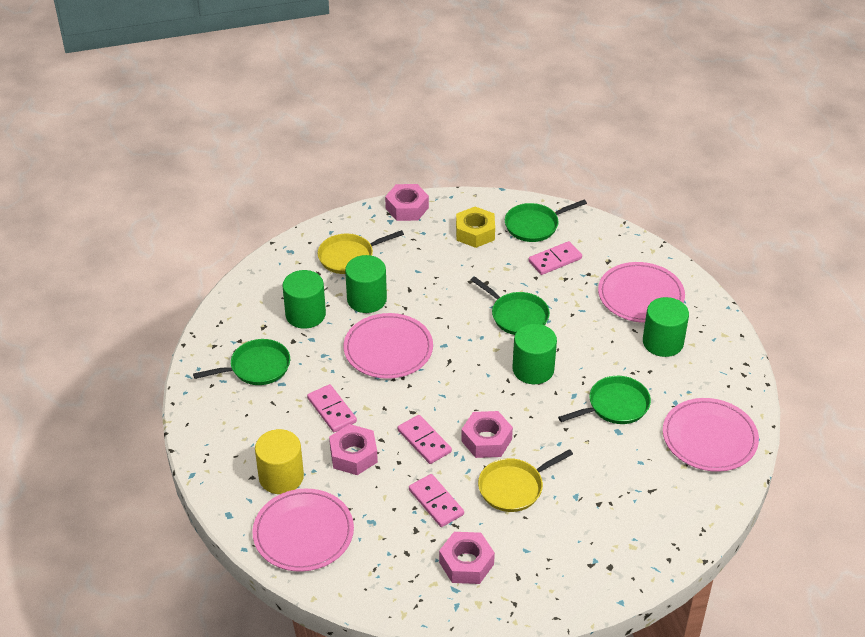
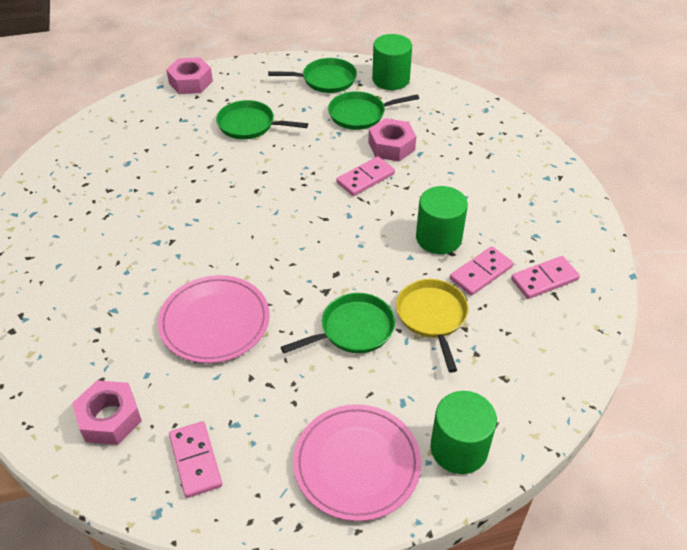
green cylinder: 4 -> 3
pink nut: 4 -> 3
pink plate: 4 -> 2
yellow cylinder: 1 -> 0
yellow nut: 1 -> 0
yellow pan: 2 -> 1

